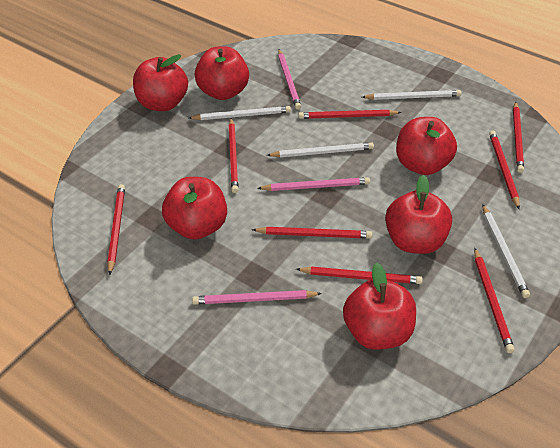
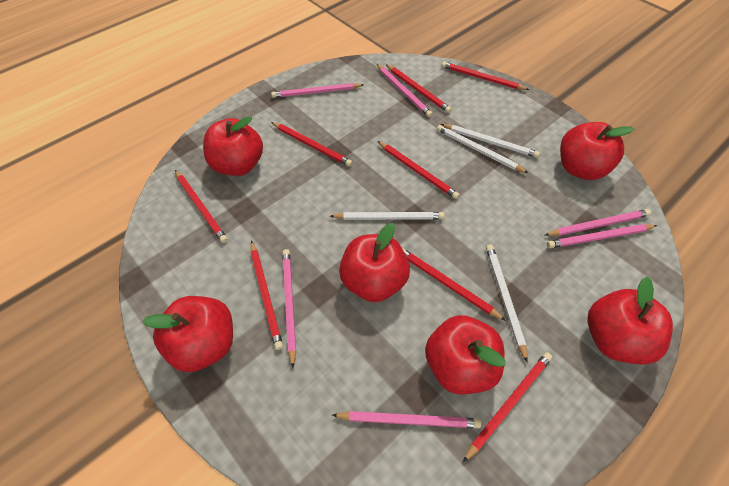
pink pencil: 3 -> 6

